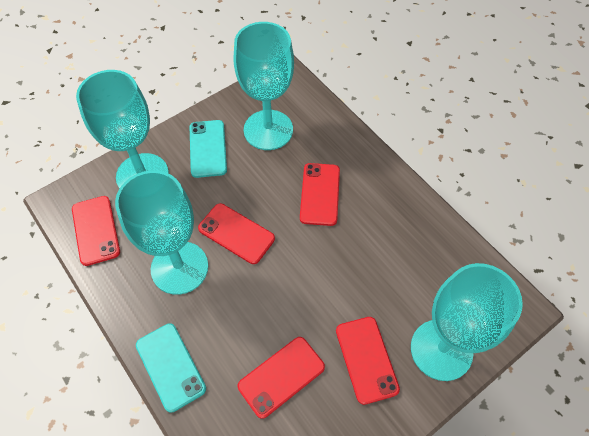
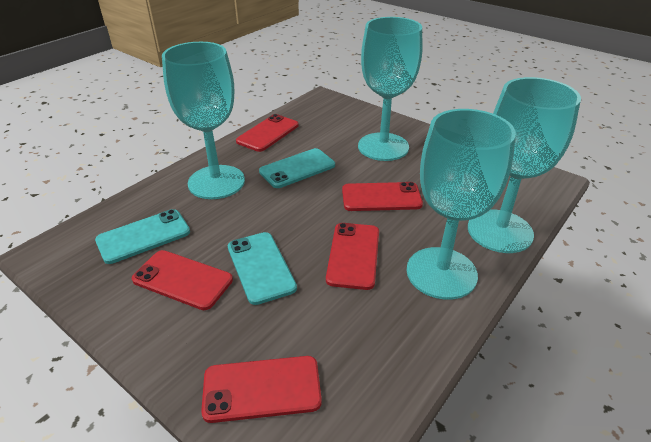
turquoise phone: 2 -> 3

